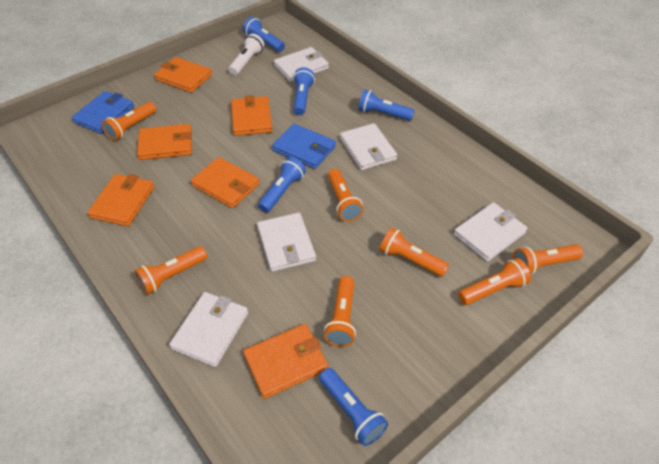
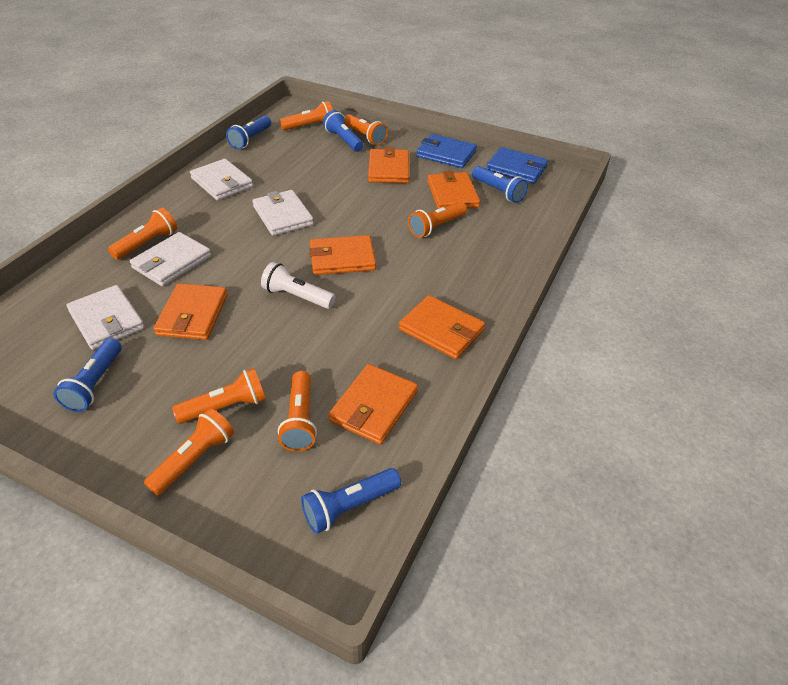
white wallet: 5 -> 4

